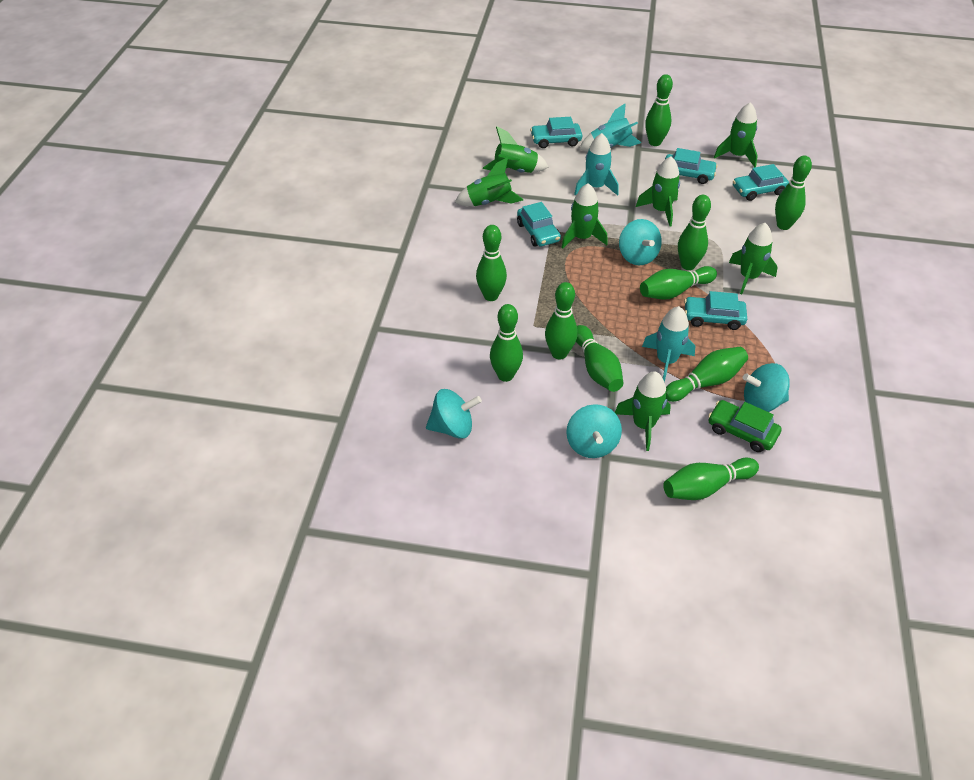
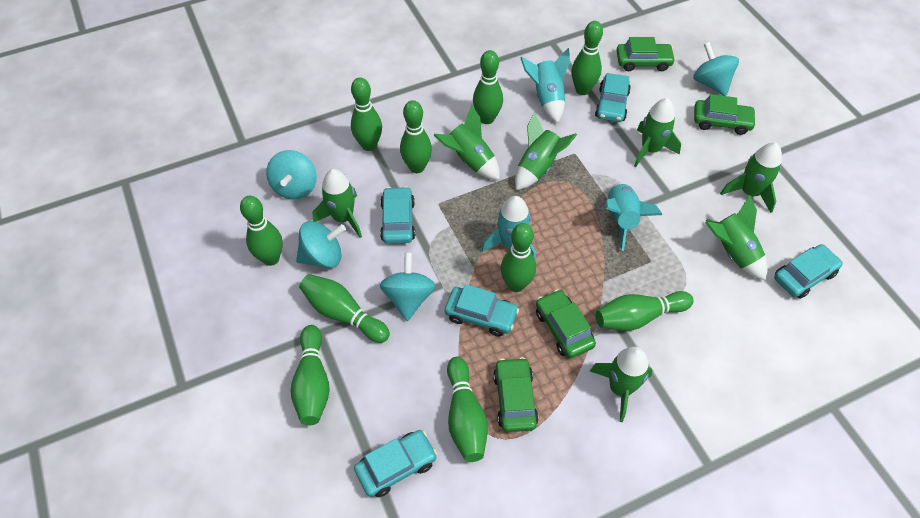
green car: 1 -> 4

